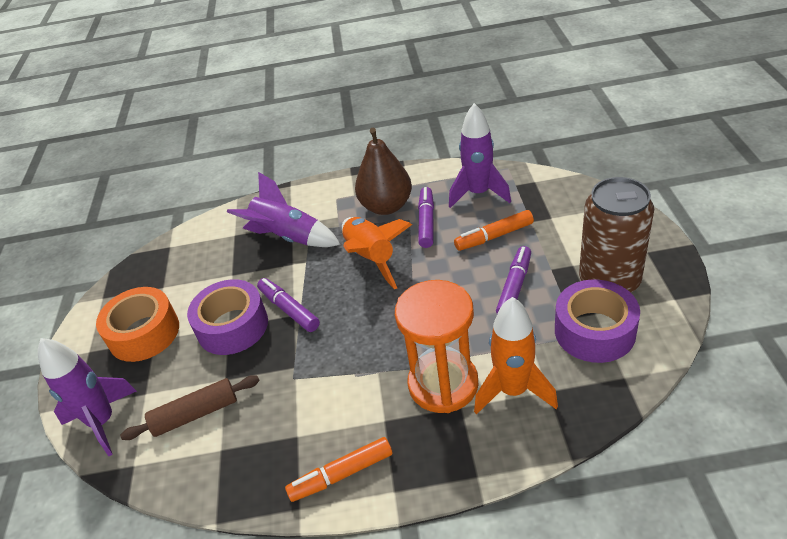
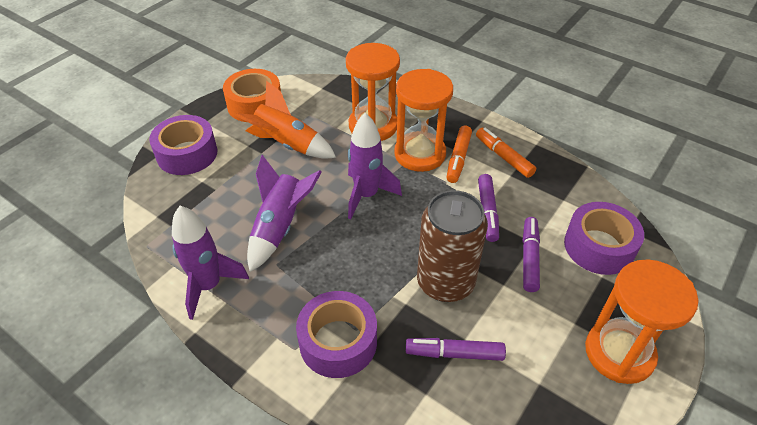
brown pear: 1 -> 0
brown rolling pin: 1 -> 0
orange hourglass: 1 -> 3
orange rocket: 2 -> 1
purple tape: 2 -> 3

